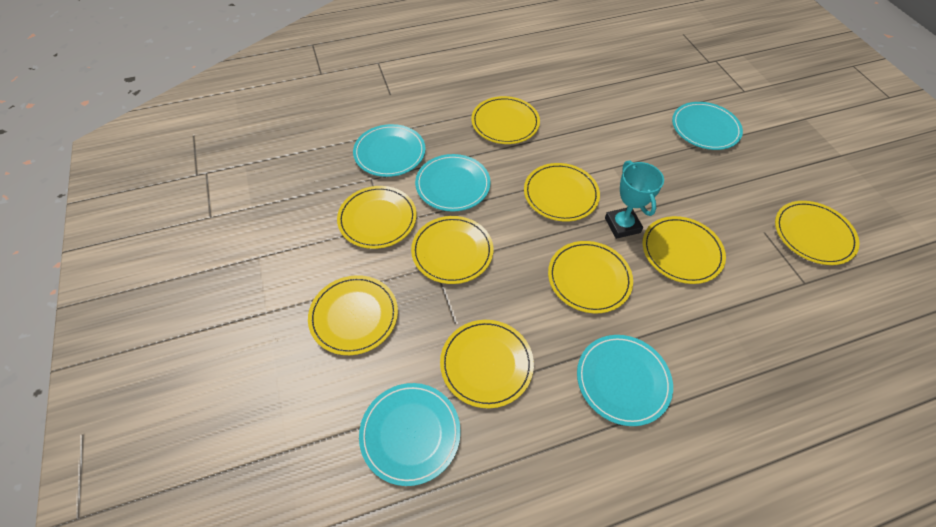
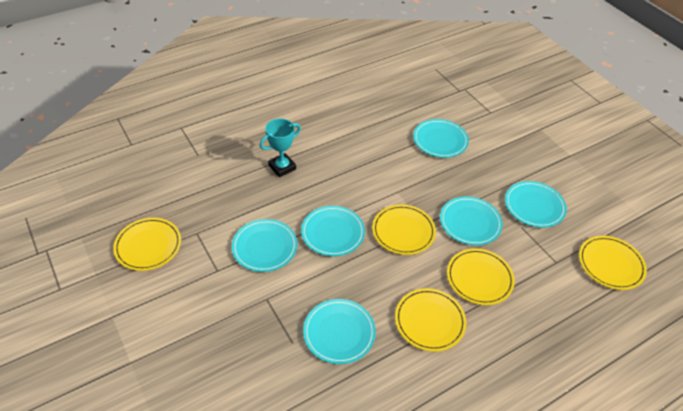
turquoise plate: 5 -> 6
yellow plate: 9 -> 5

